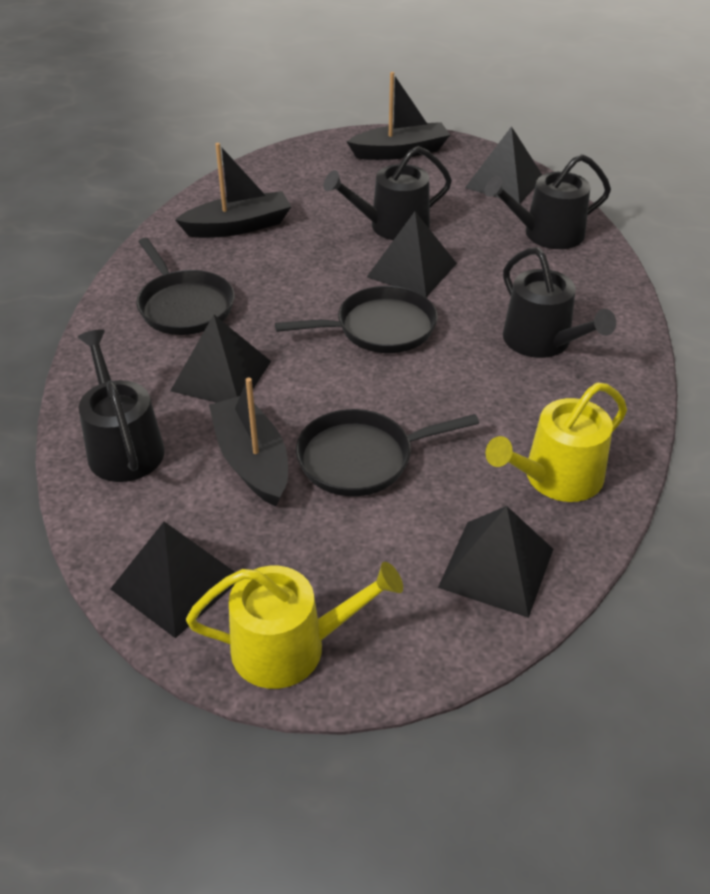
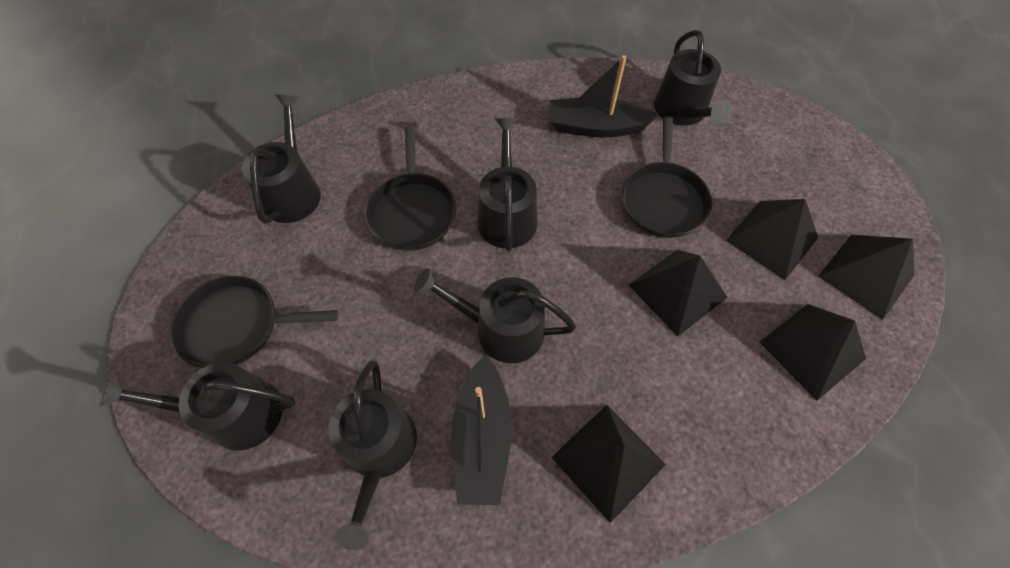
black boat: 3 -> 2
black watering can: 4 -> 6
yellow watering can: 2 -> 0

